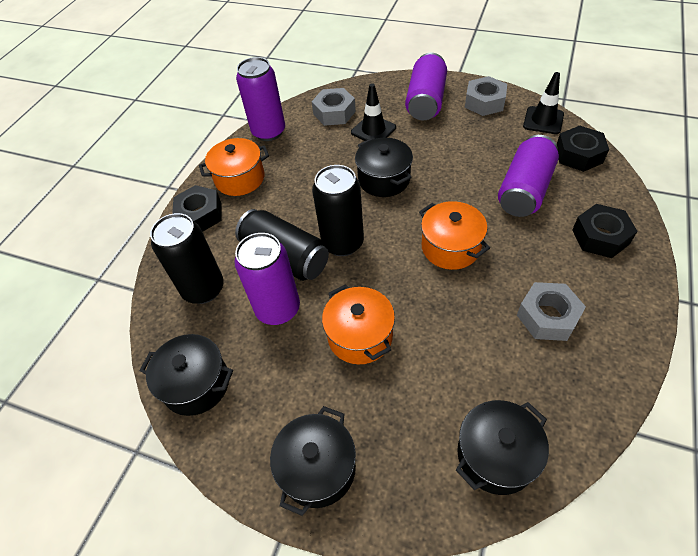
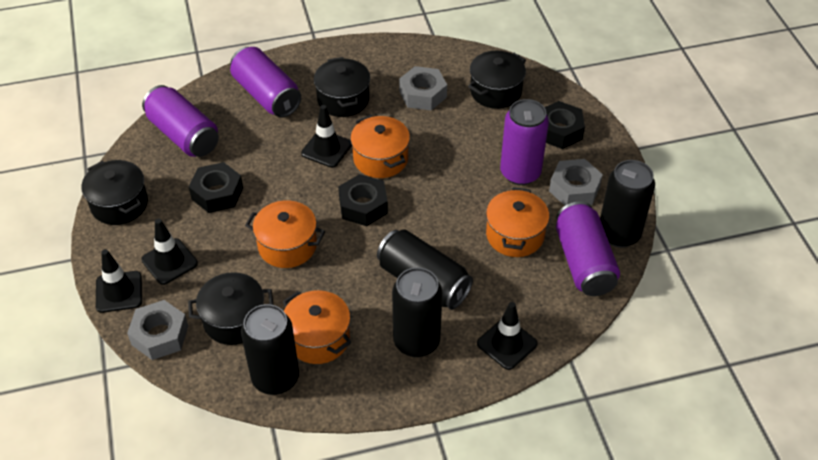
black can: 3 -> 4
black traffic cone: 2 -> 4
orange pot: 3 -> 4

